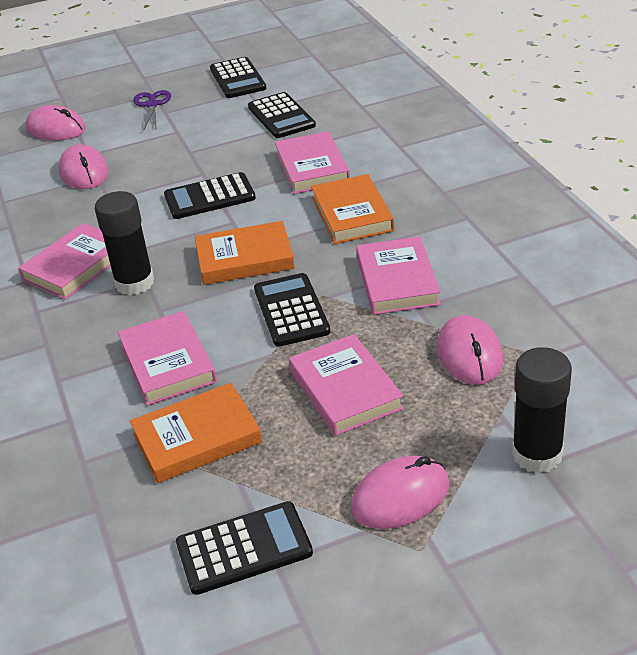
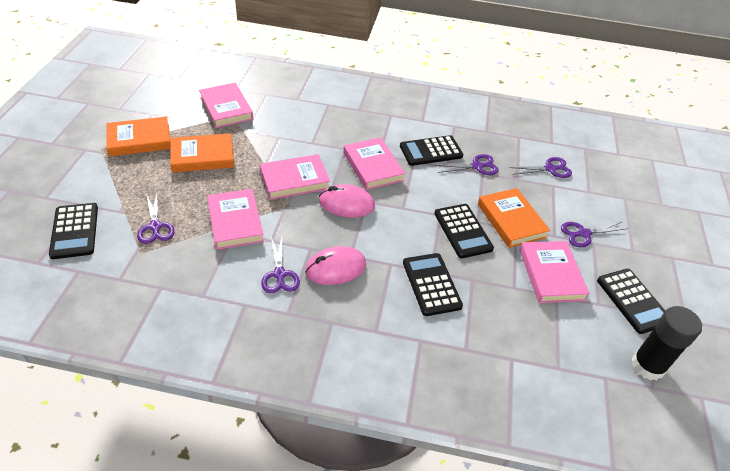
black glue stick: 2 -> 1
pink mouse: 4 -> 2
purple scissors: 1 -> 5

